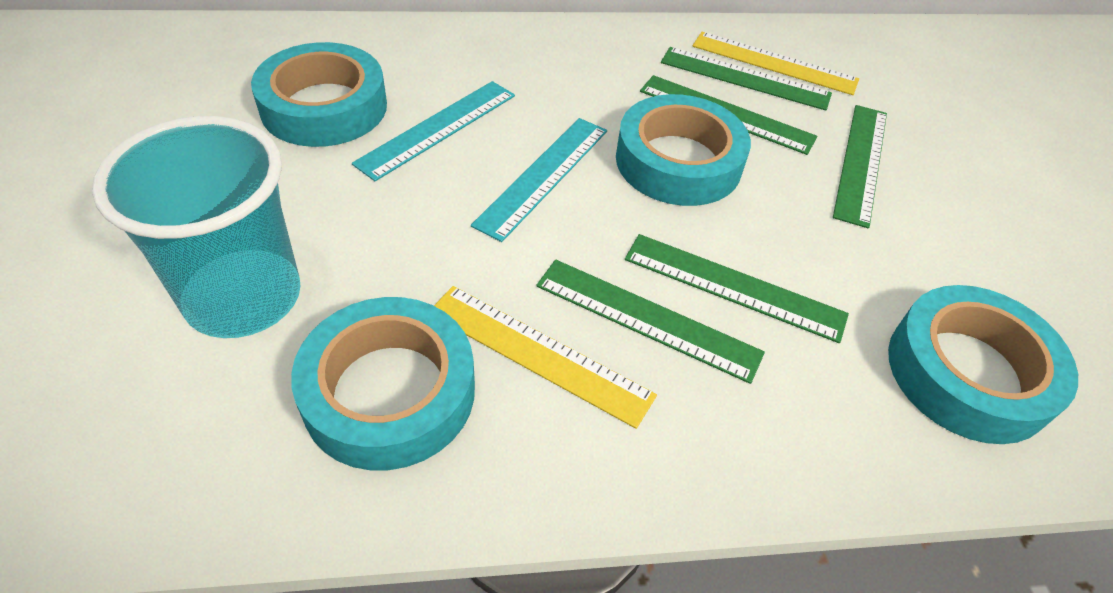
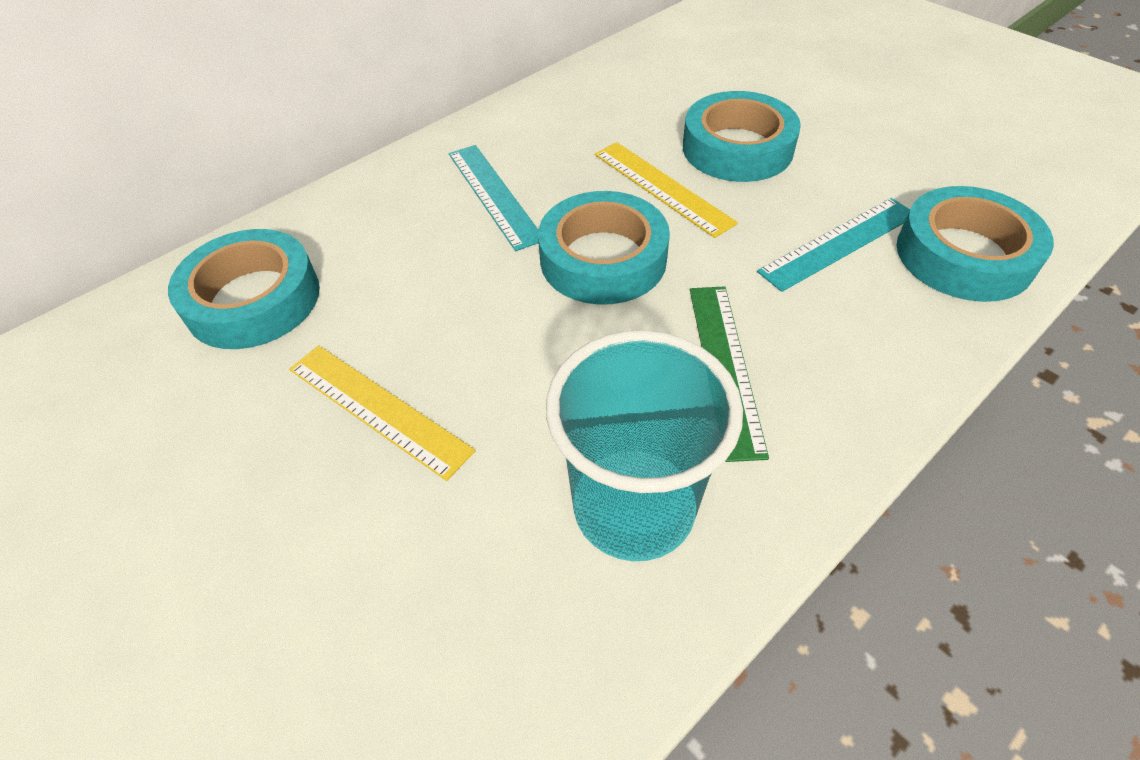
green ruler: 5 -> 1

